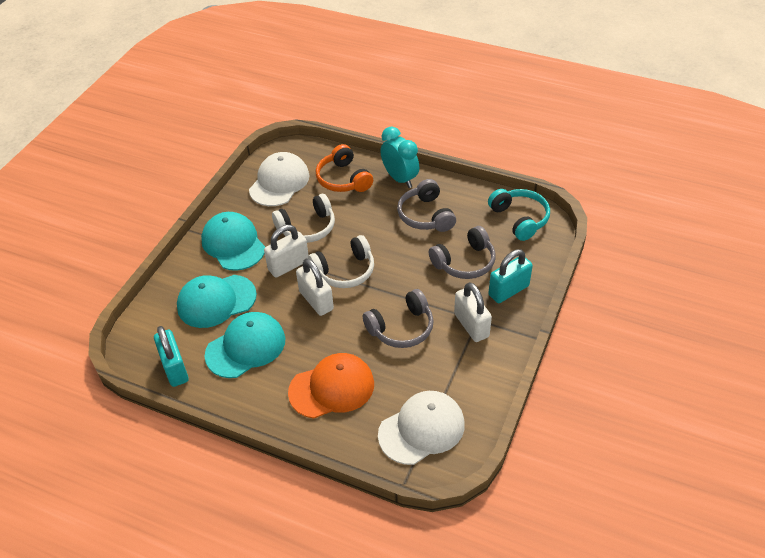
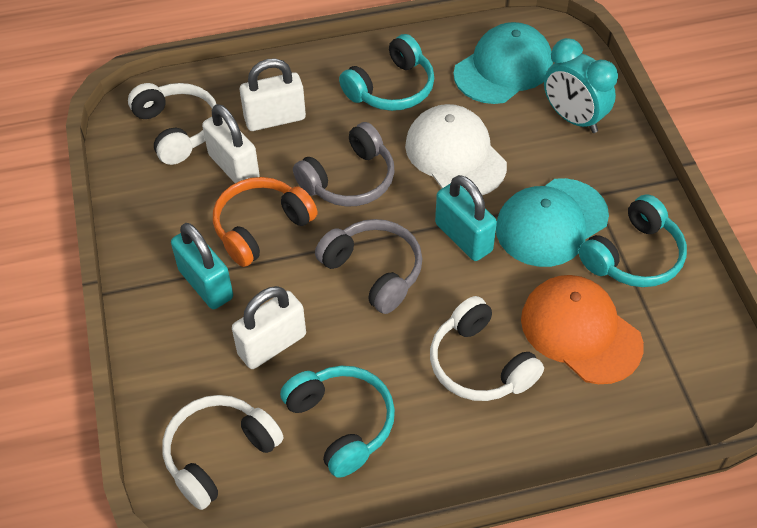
grey headphones: 3 -> 2
turquoise cap: 3 -> 2
turquoise headphones: 1 -> 3
white cap: 2 -> 1
white headphones: 2 -> 3

